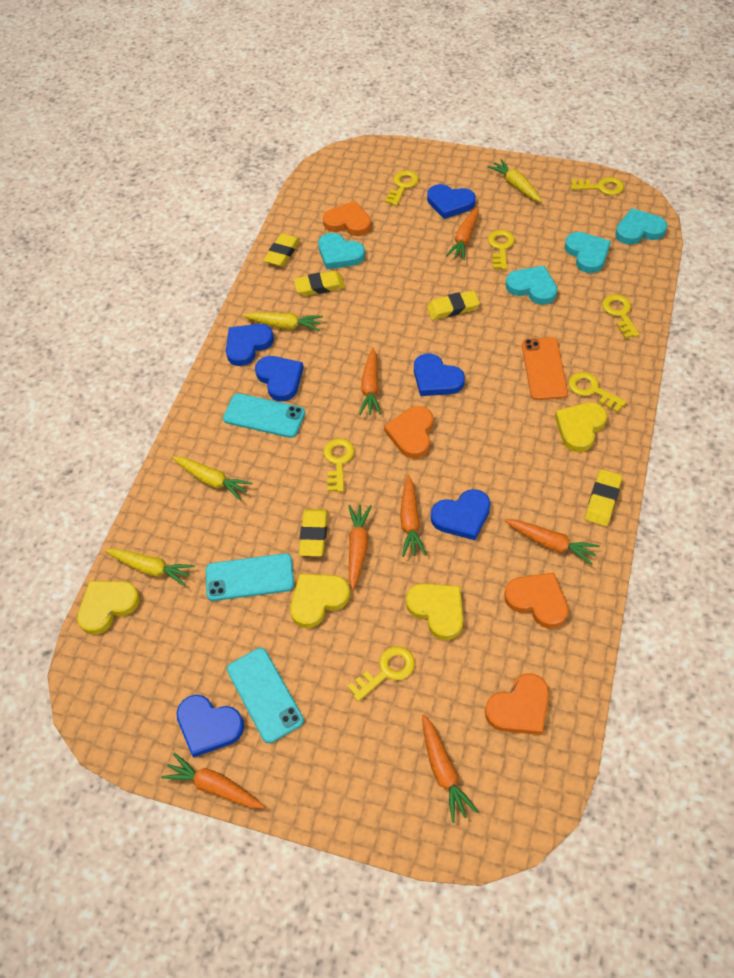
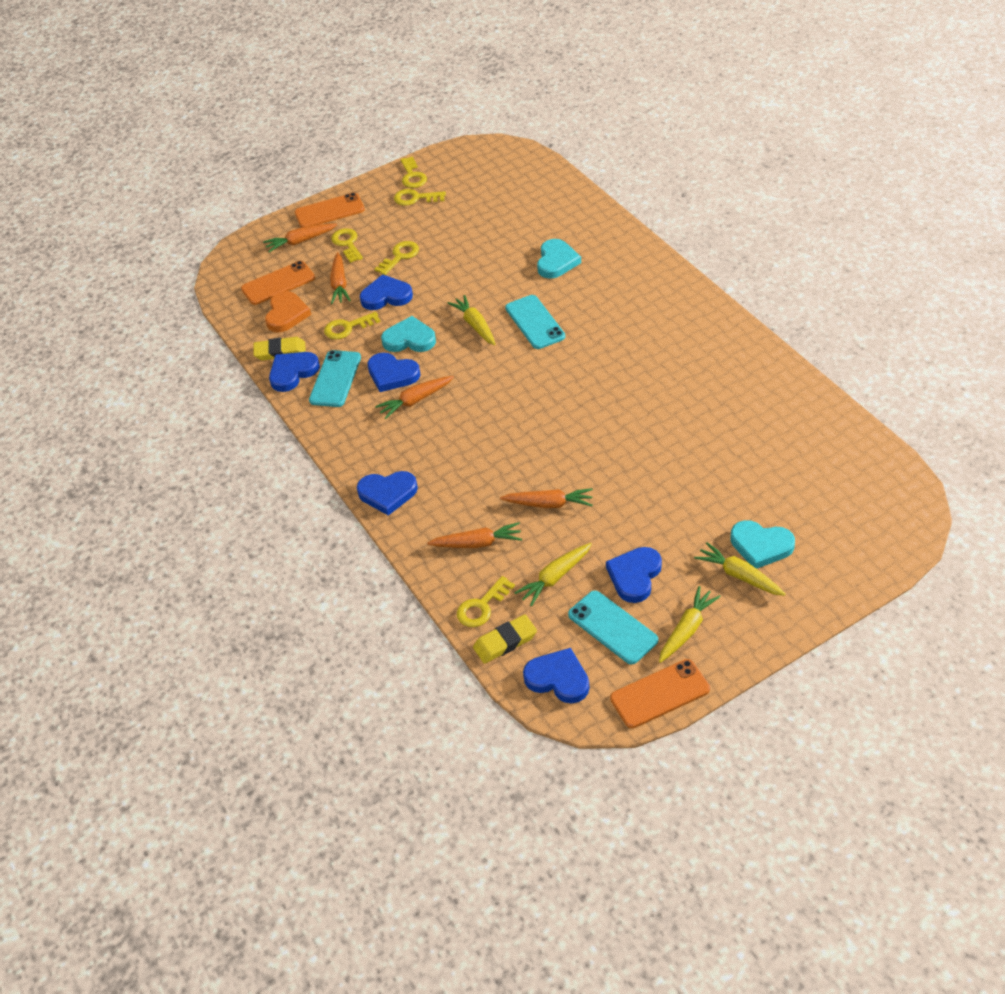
orange carrot: 7 -> 5
orange heart: 4 -> 1
orange phone: 1 -> 3
turquoise heart: 4 -> 3
yellow eraser: 5 -> 2
yellow heart: 4 -> 0
yellow key: 7 -> 6

